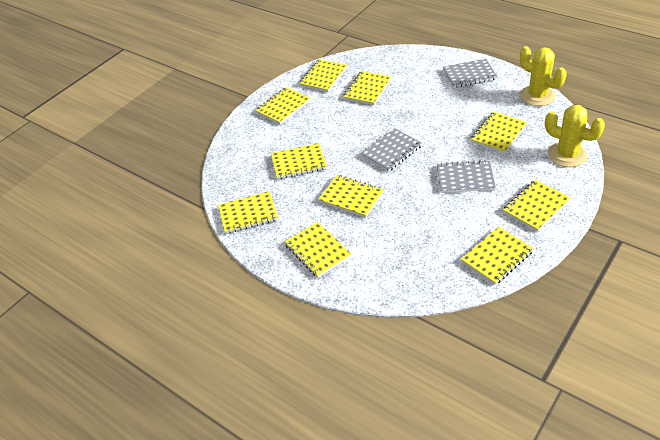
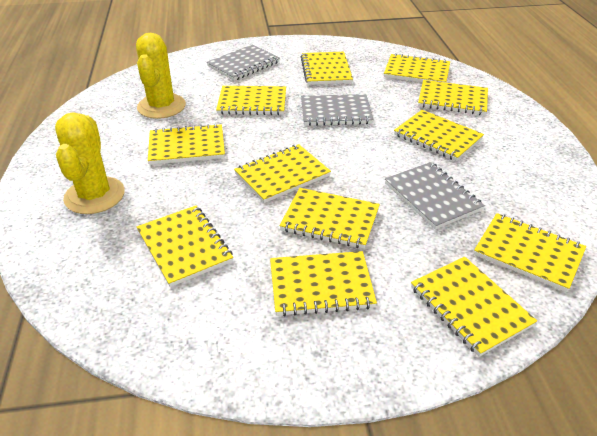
yellow notebook: 10 -> 12

